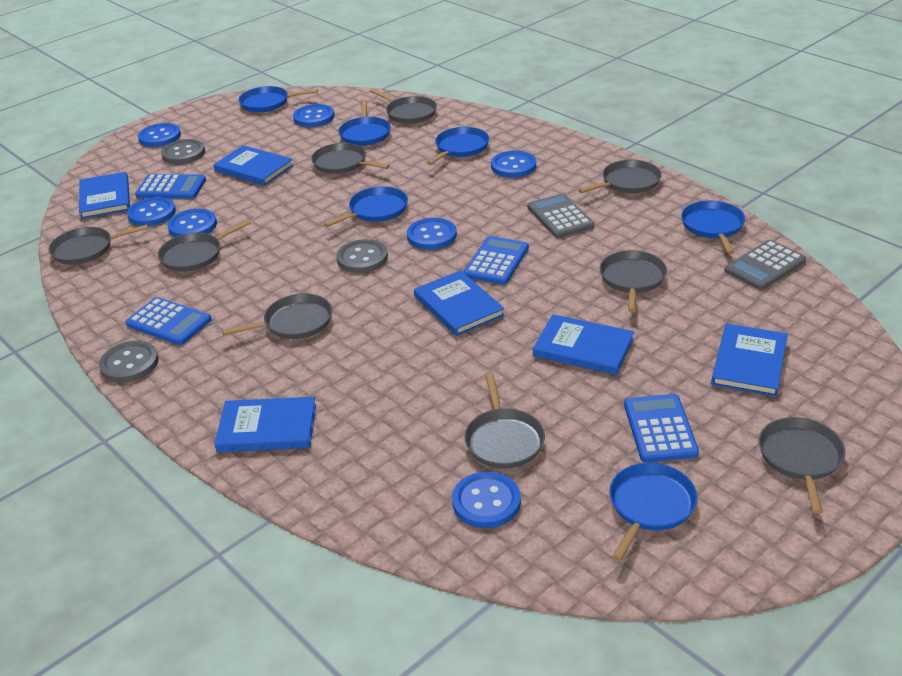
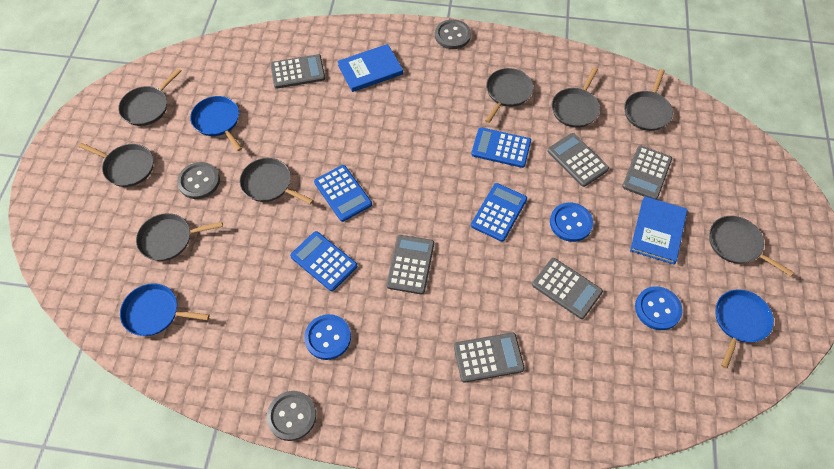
blue book: 6 -> 2
blue button: 7 -> 3
blue pan: 6 -> 3
grey calculator: 2 -> 6
grey pan: 9 -> 8

